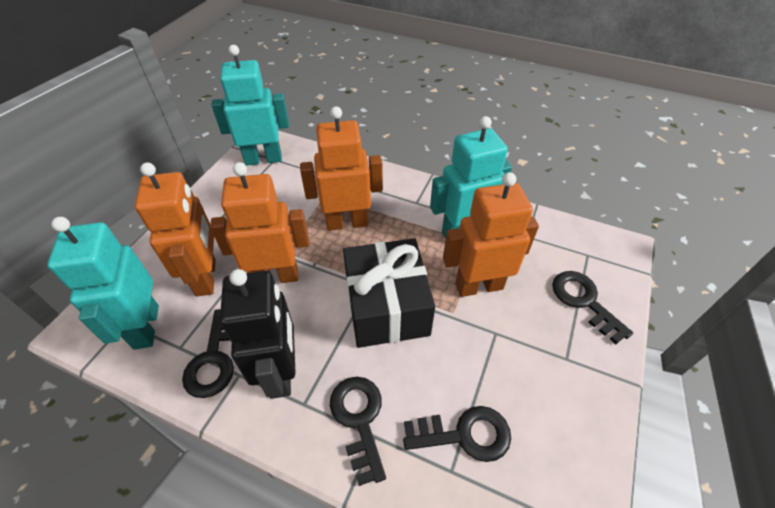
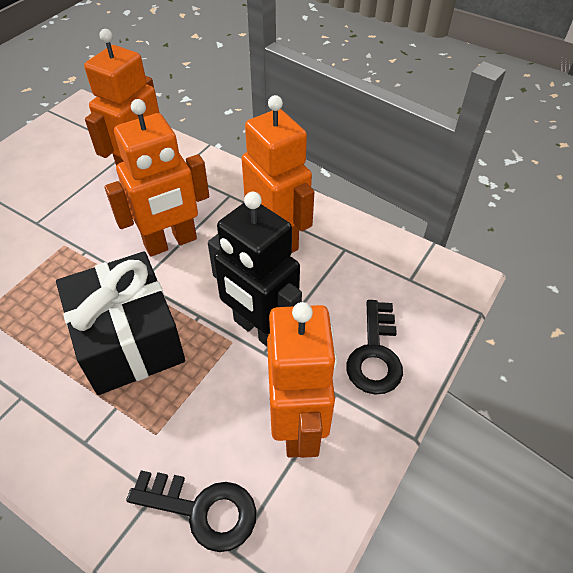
black key: 4 -> 2
turquoise robot: 3 -> 0

